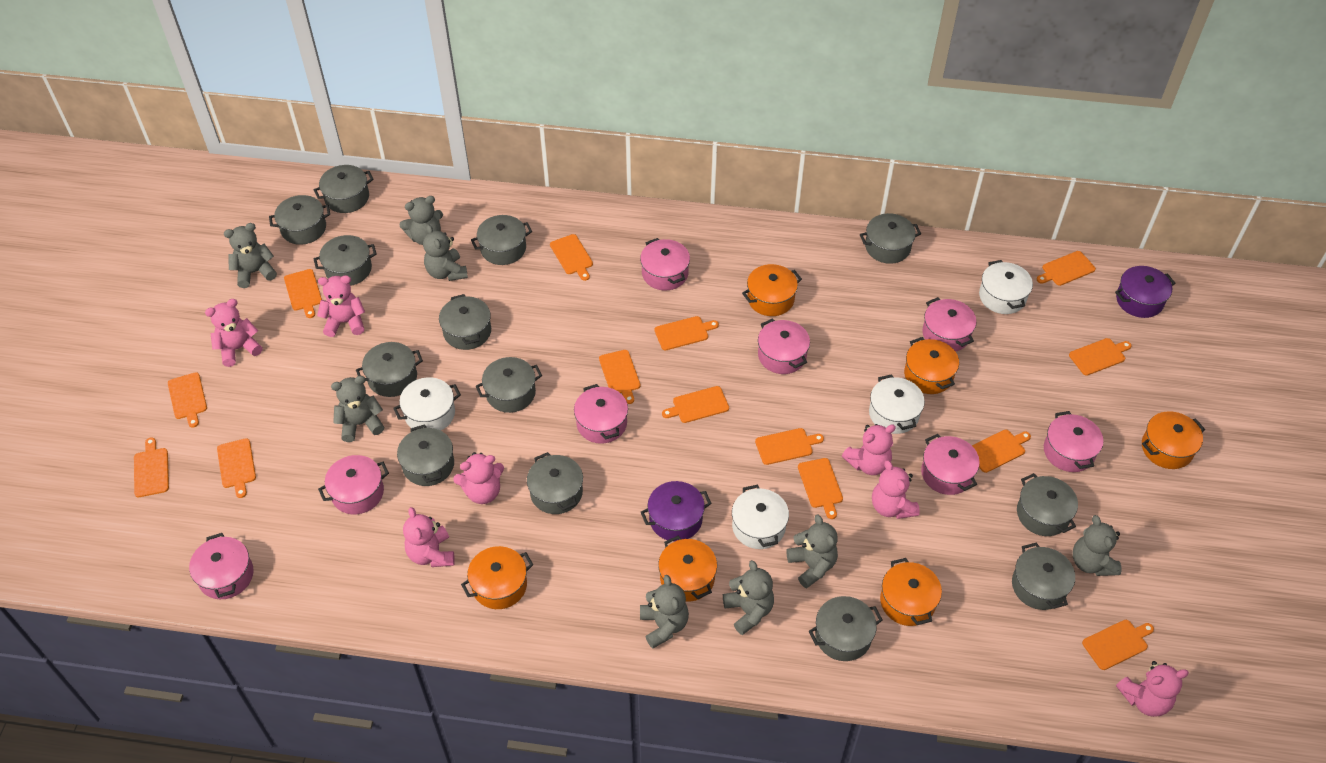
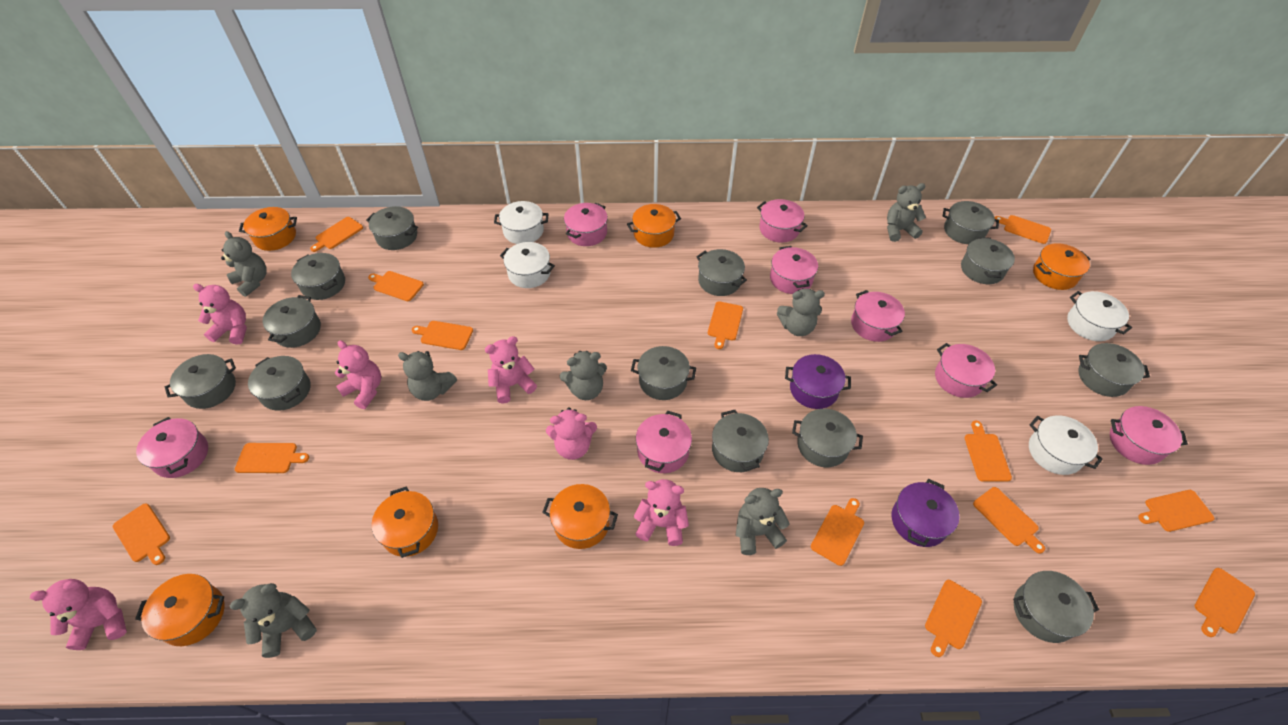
grey teddy bear: 8 -> 7
orange cutting board: 14 -> 13
pink teddy bear: 7 -> 6

